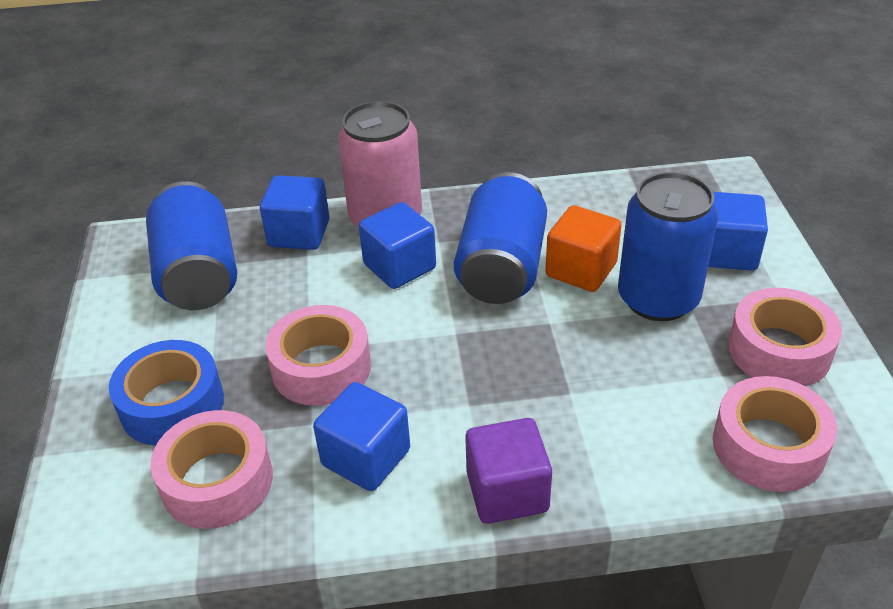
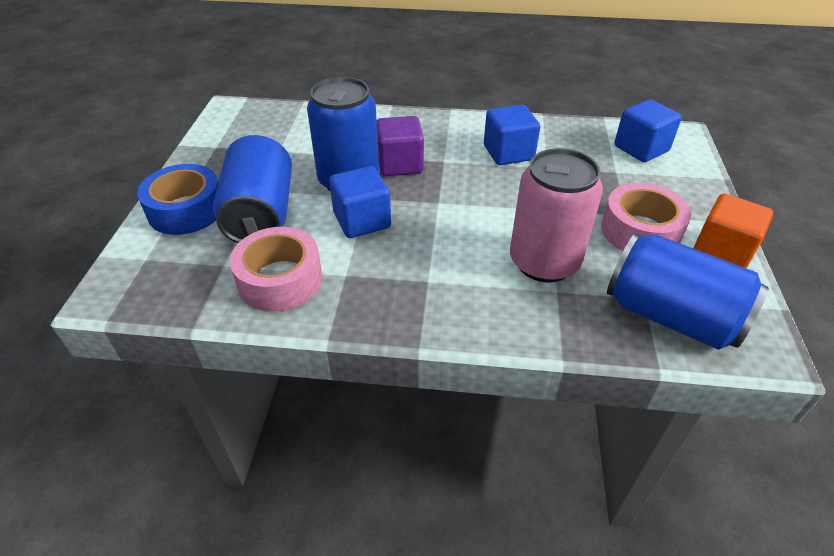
blue cube: 4 -> 3
pink tape: 4 -> 2

